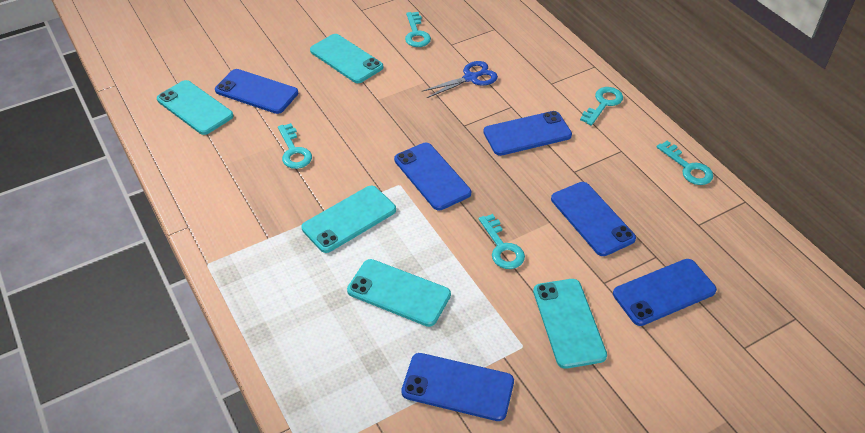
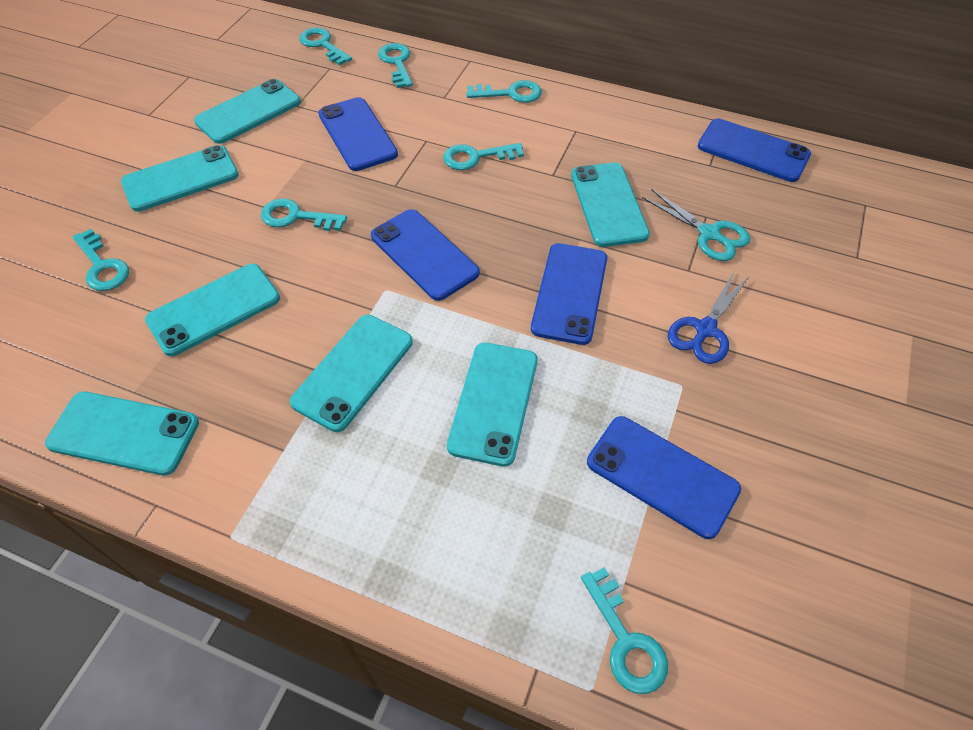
blue phone: 6 -> 5
turquoise key: 5 -> 7
turquoise phone: 5 -> 7
turquoise scissors: 0 -> 1

